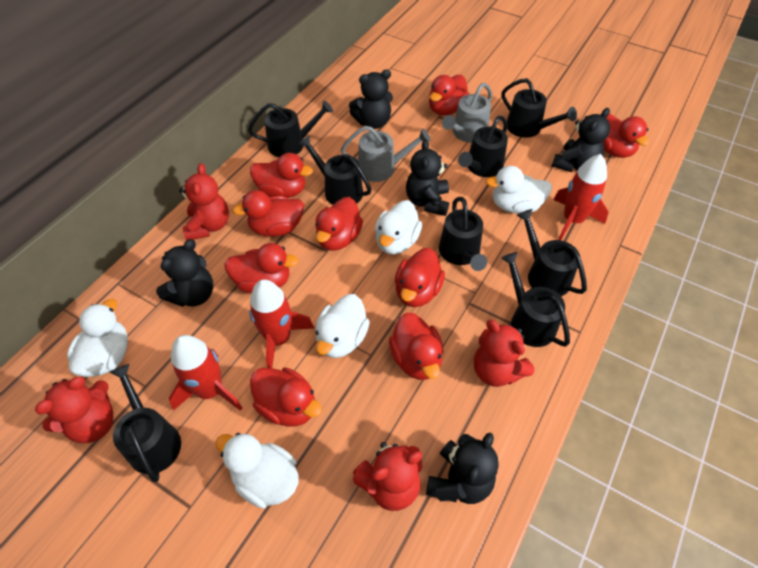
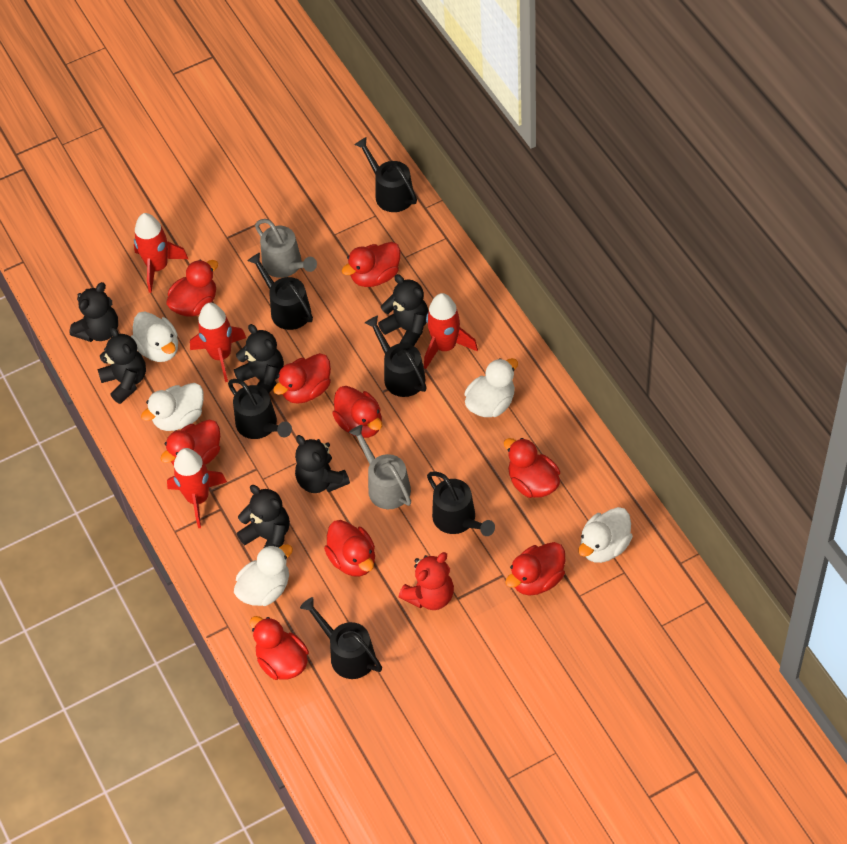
black teddy bear: 5 -> 6
black watering can: 8 -> 6
red rocket: 3 -> 4
red teddy bear: 4 -> 1

